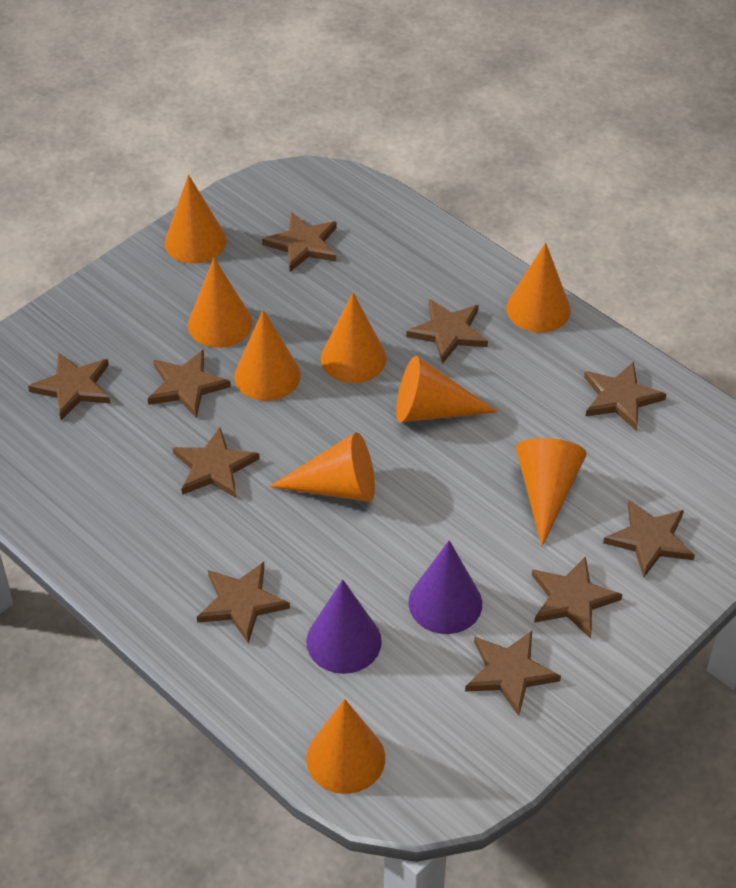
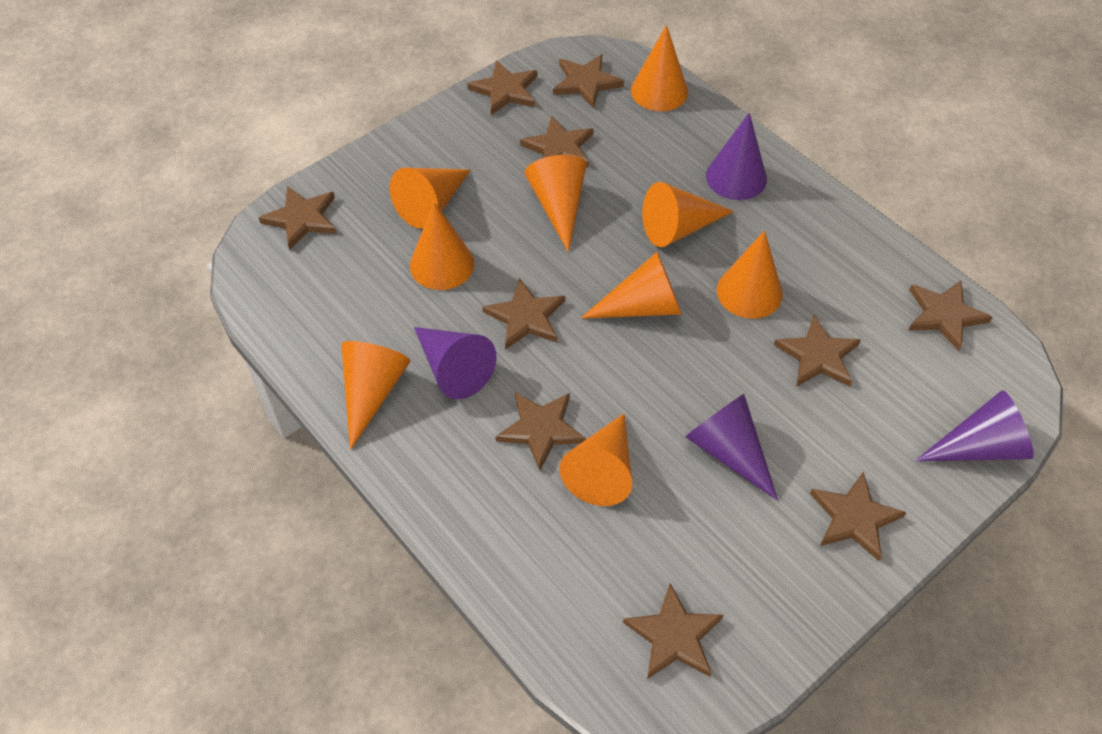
purple cone: 2 -> 4

